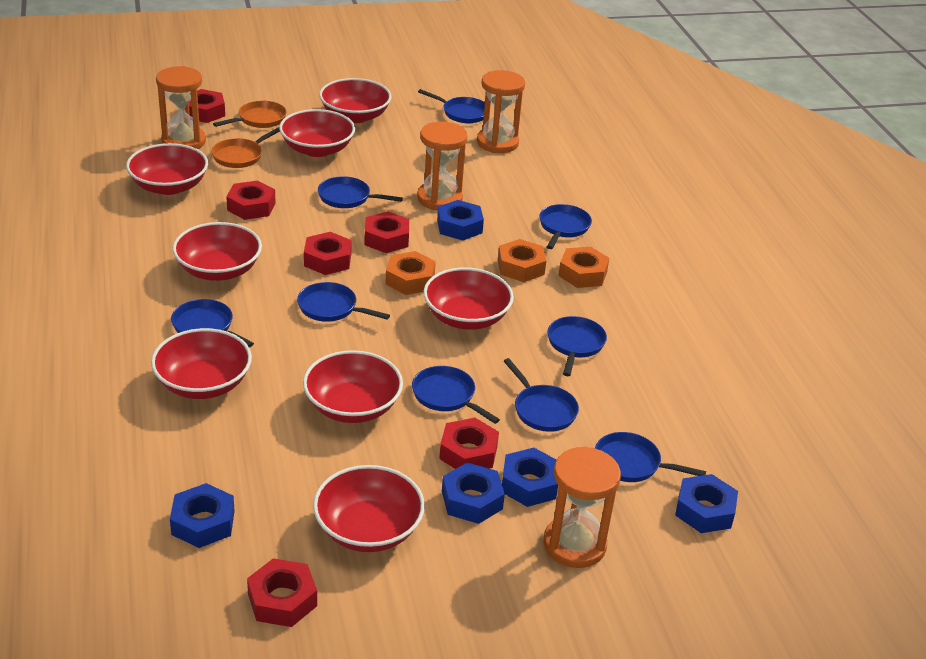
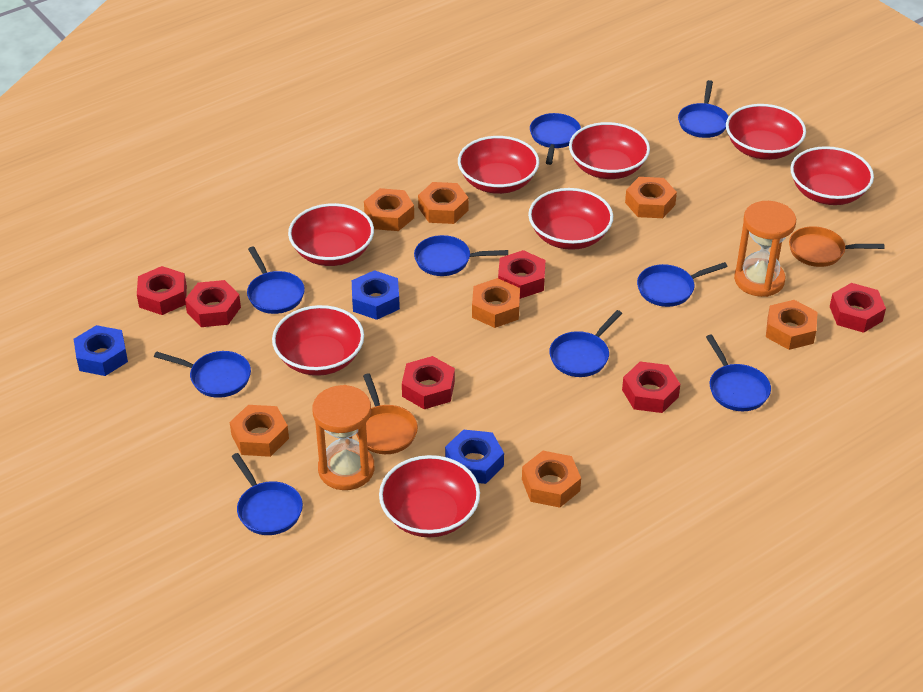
blue nut: 5 -> 3
orange hourglass: 4 -> 2
orange nut: 3 -> 7

